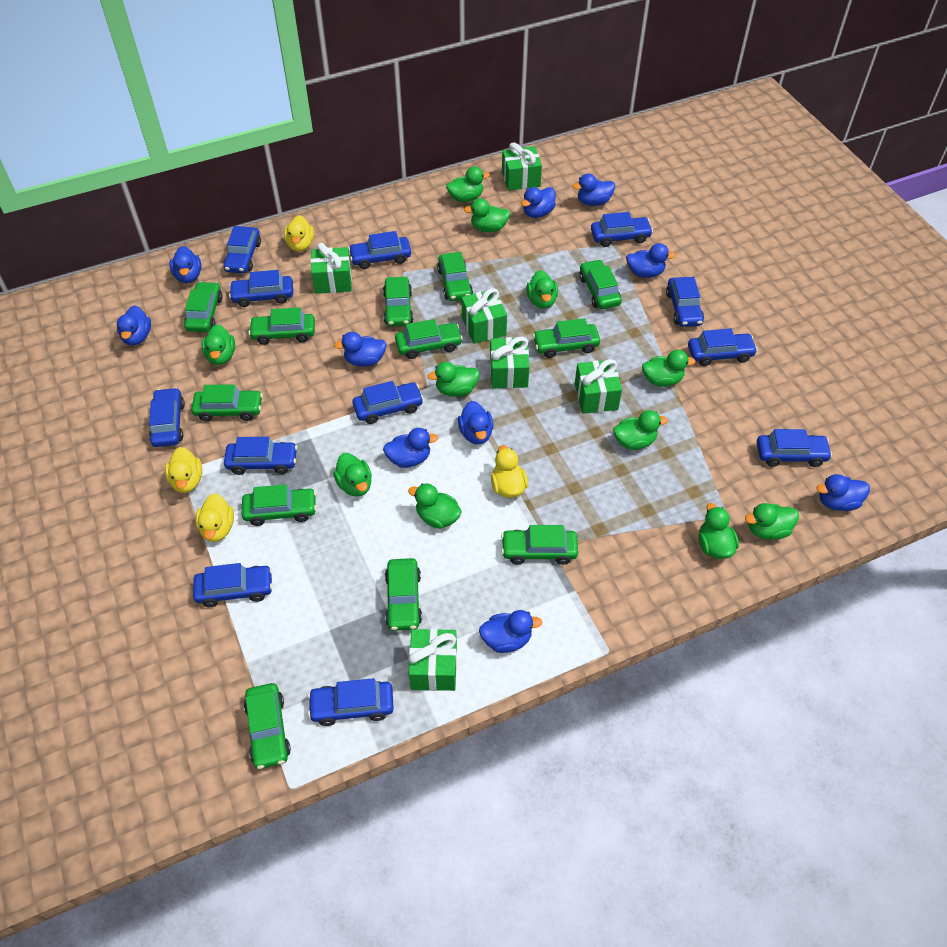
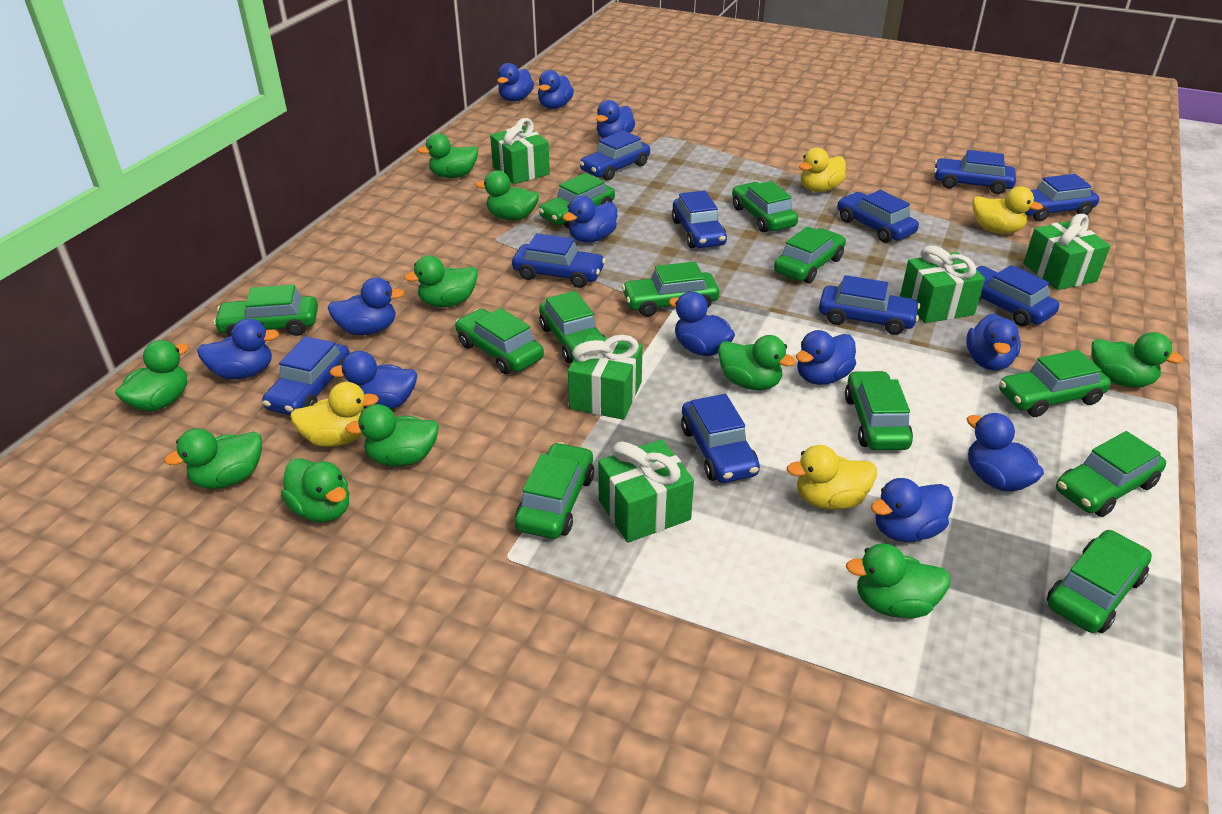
blue car: 12 -> 10
blue duck: 10 -> 12
green duck: 11 -> 10
green gift: 6 -> 5

